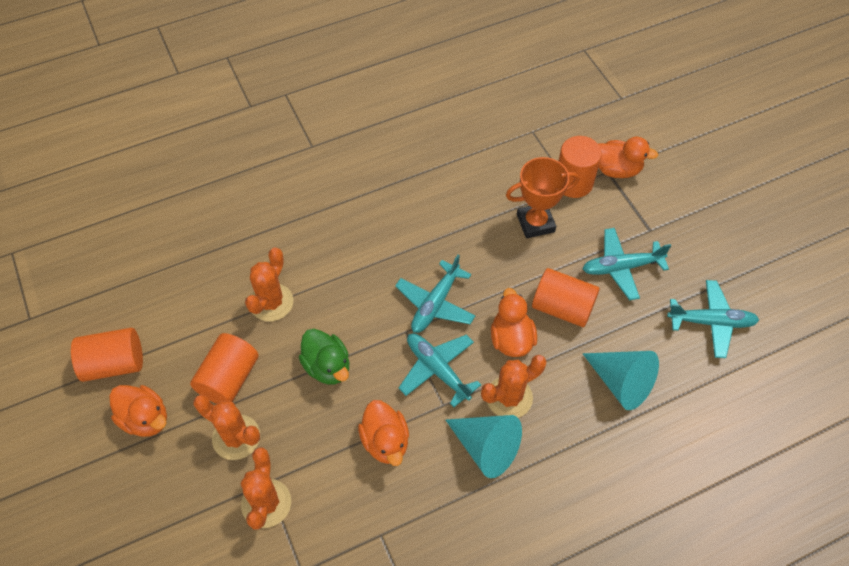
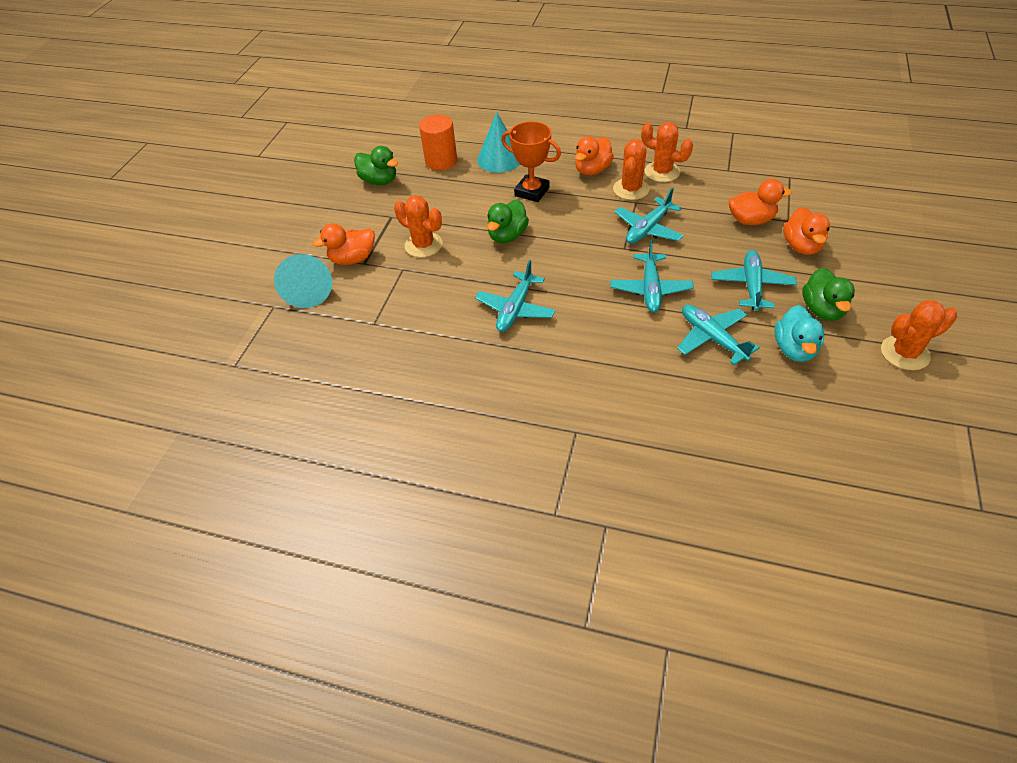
green duck: 1 -> 3
orange cylinder: 4 -> 1
turquoise duck: 0 -> 1
turquoise plane: 4 -> 5

